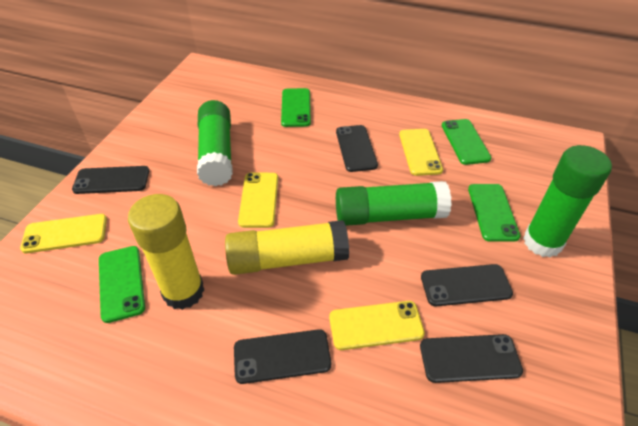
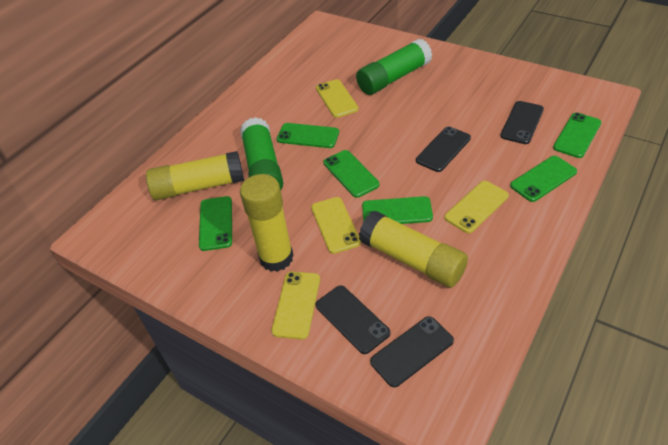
black phone: 5 -> 4
green glue stick: 3 -> 2
green phone: 4 -> 6
yellow glue stick: 2 -> 3

